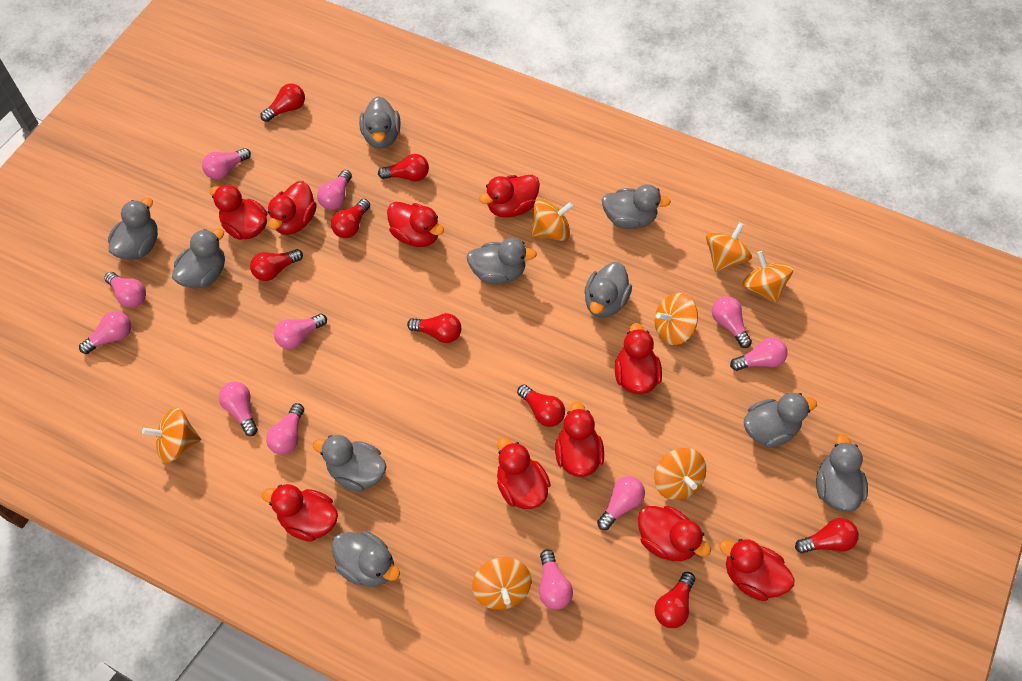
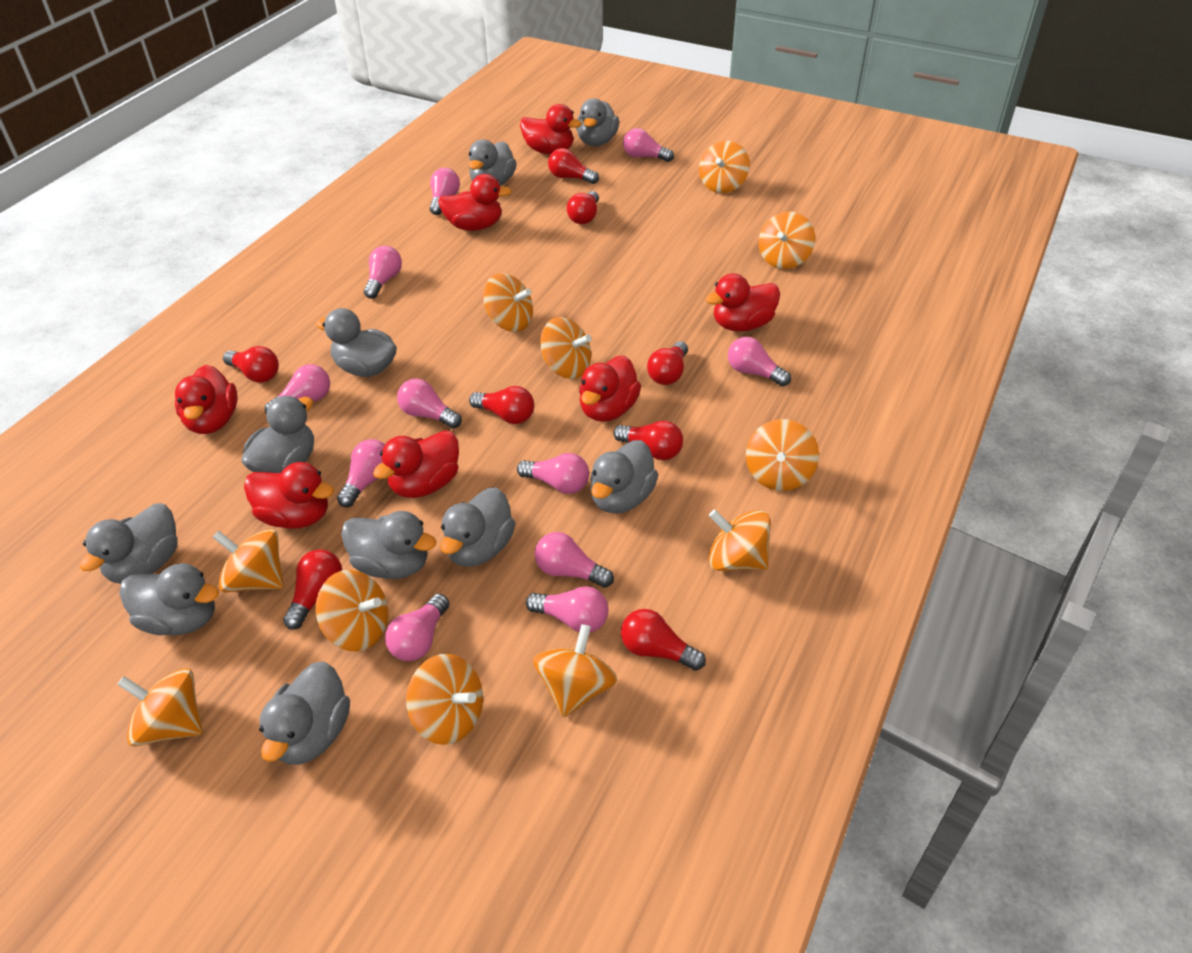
orange spinning top: 7 -> 11
red duck: 10 -> 7

